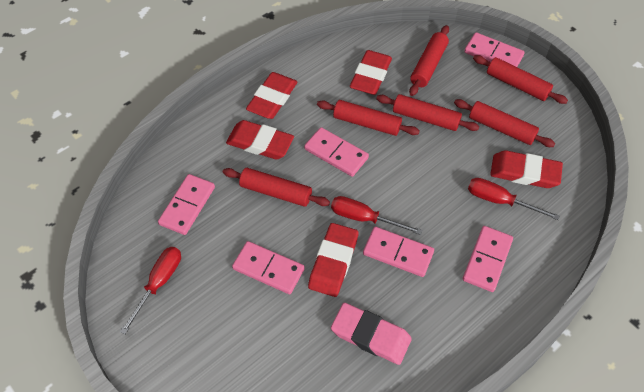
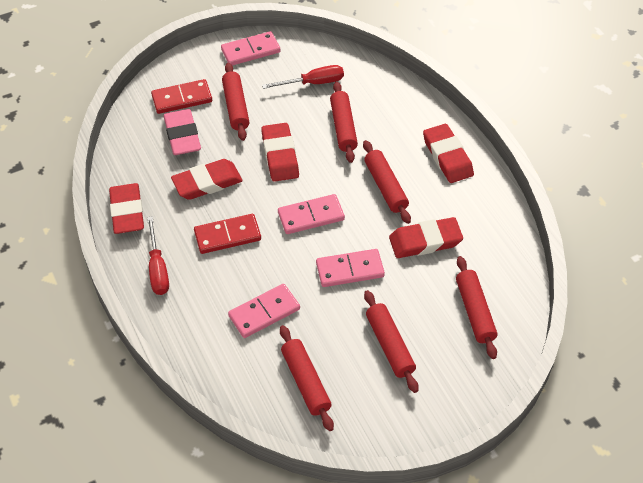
pink domino: 6 -> 4
red domino: 0 -> 2
red screwdriver: 3 -> 2

